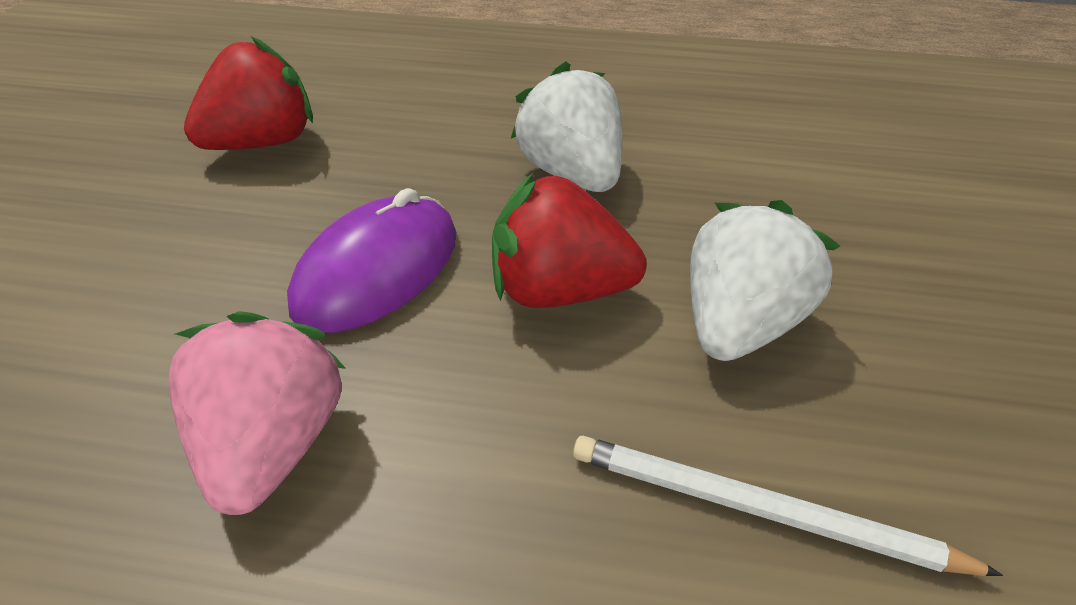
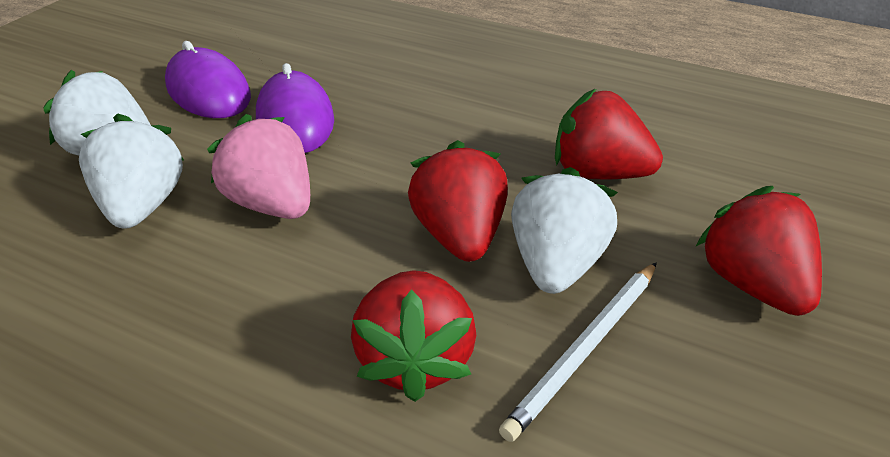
purple mouse: 1 -> 2
red strawberry: 2 -> 4
white strawberry: 2 -> 3

